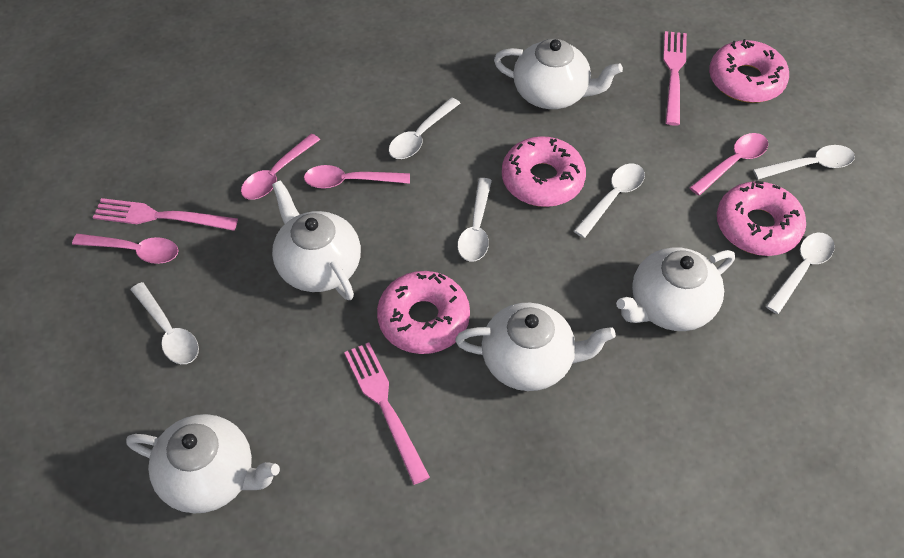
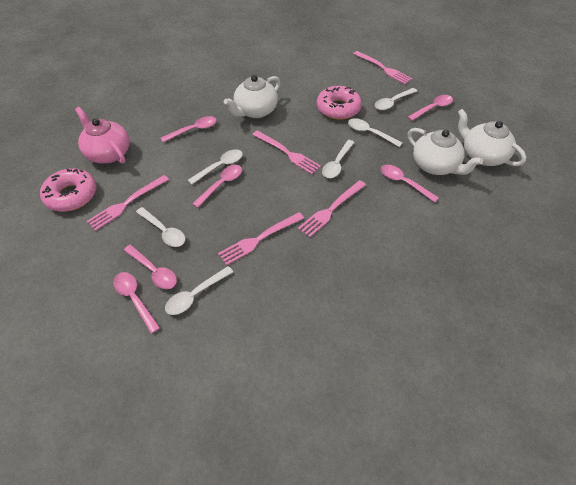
pink donut: 4 -> 2
pink fork: 3 -> 5
pink spoon: 4 -> 6
pink teapot: 0 -> 1
white teapot: 5 -> 3

